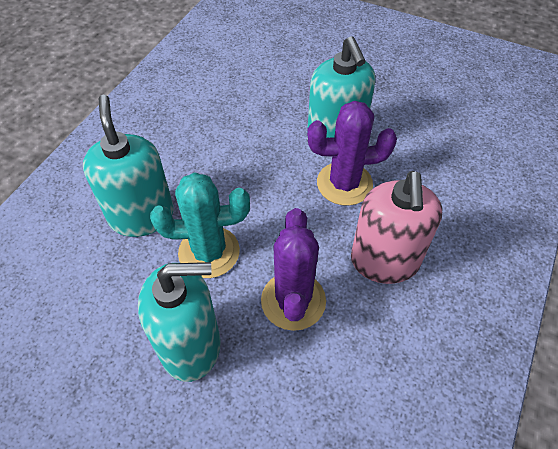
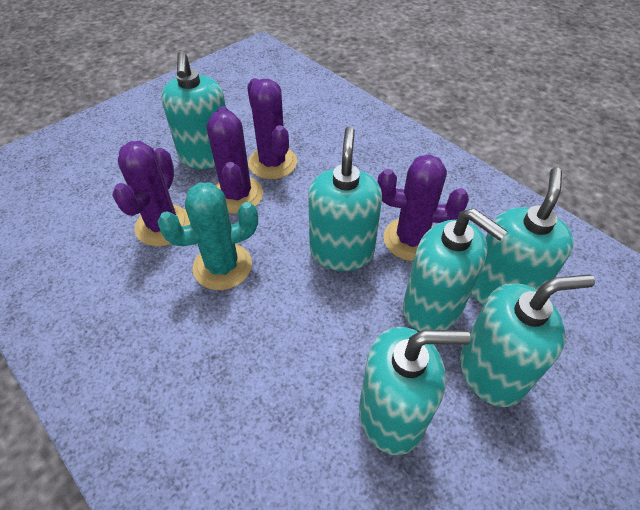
pink soap dispenser: 1 -> 0
purple cactus: 2 -> 4
turquoise soap dispenser: 3 -> 6

